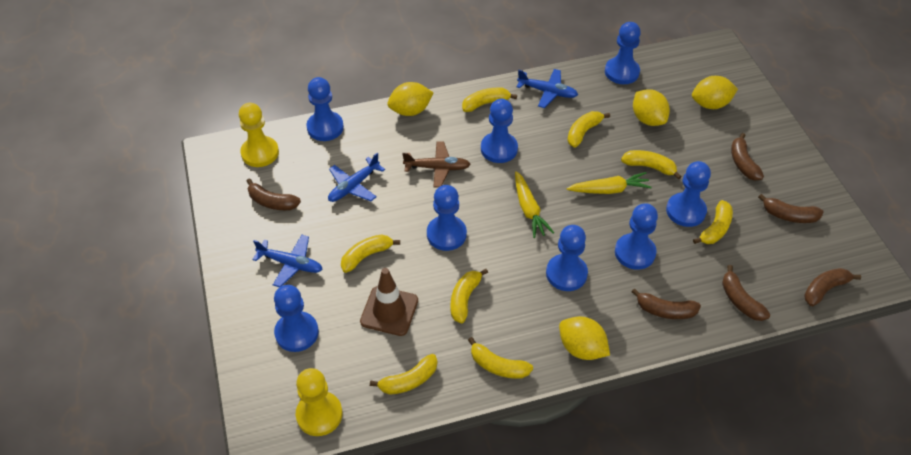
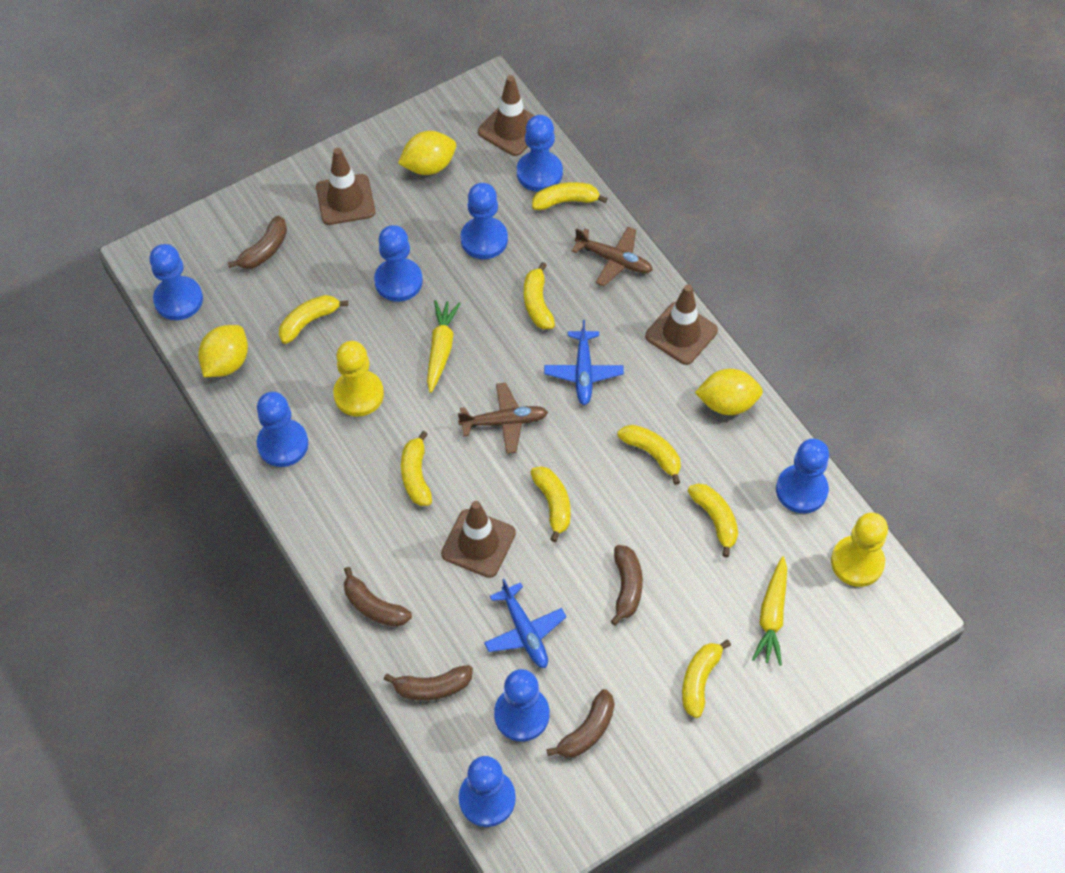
blue plane: 3 -> 2
brown banana: 6 -> 5
brown plane: 1 -> 2
brown traffic cone: 1 -> 4
yellow lemon: 4 -> 3

